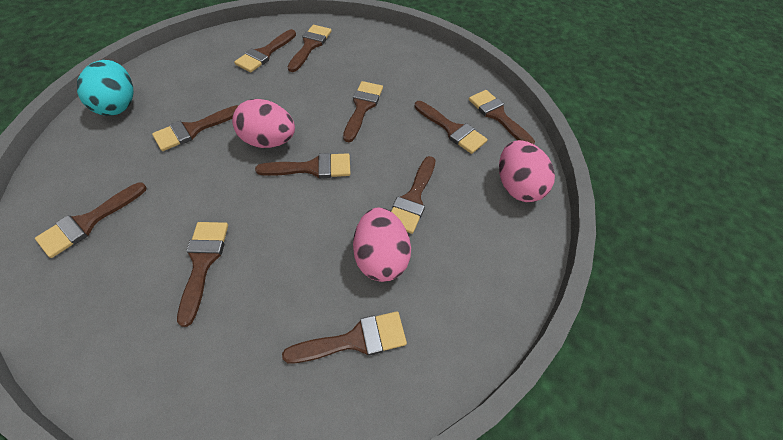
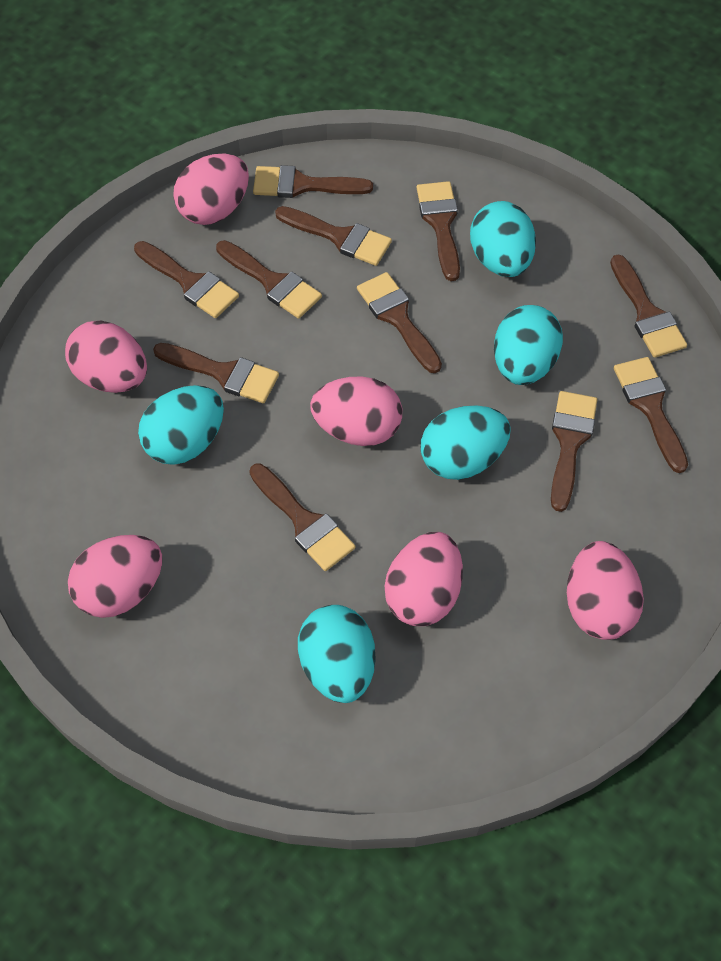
pink egg: 3 -> 6
turquoise egg: 1 -> 5

